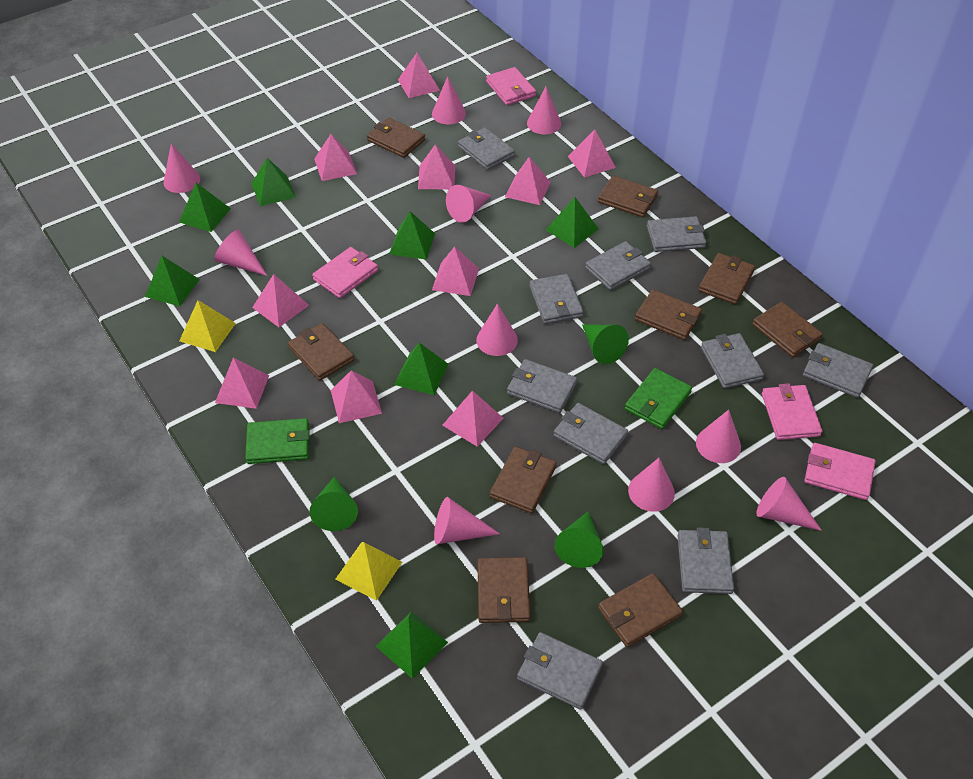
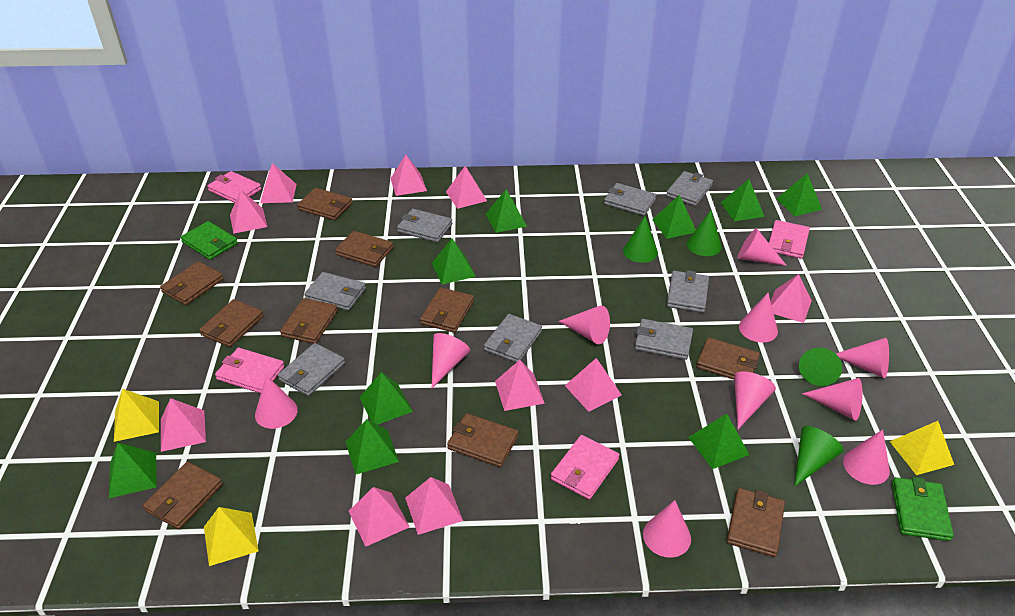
brown wallet: 9 -> 10
green cone: 3 -> 4
green pyramid: 7 -> 9
grey wallet: 10 -> 8
yellow pyramid: 2 -> 3

